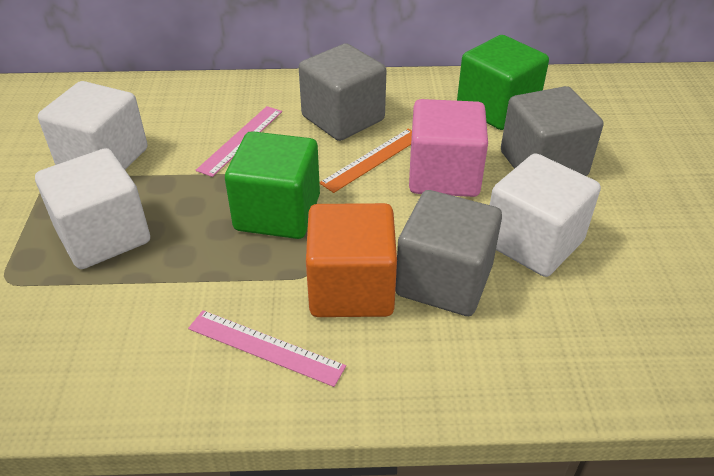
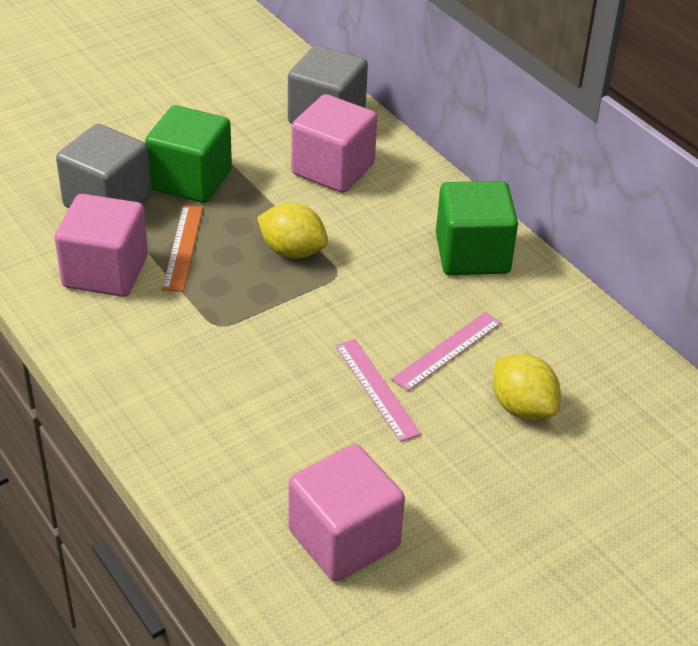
grey cube: 3 -> 2
orange cube: 1 -> 0
pink cube: 1 -> 3
white cube: 3 -> 0
yellow lemon: 0 -> 2

